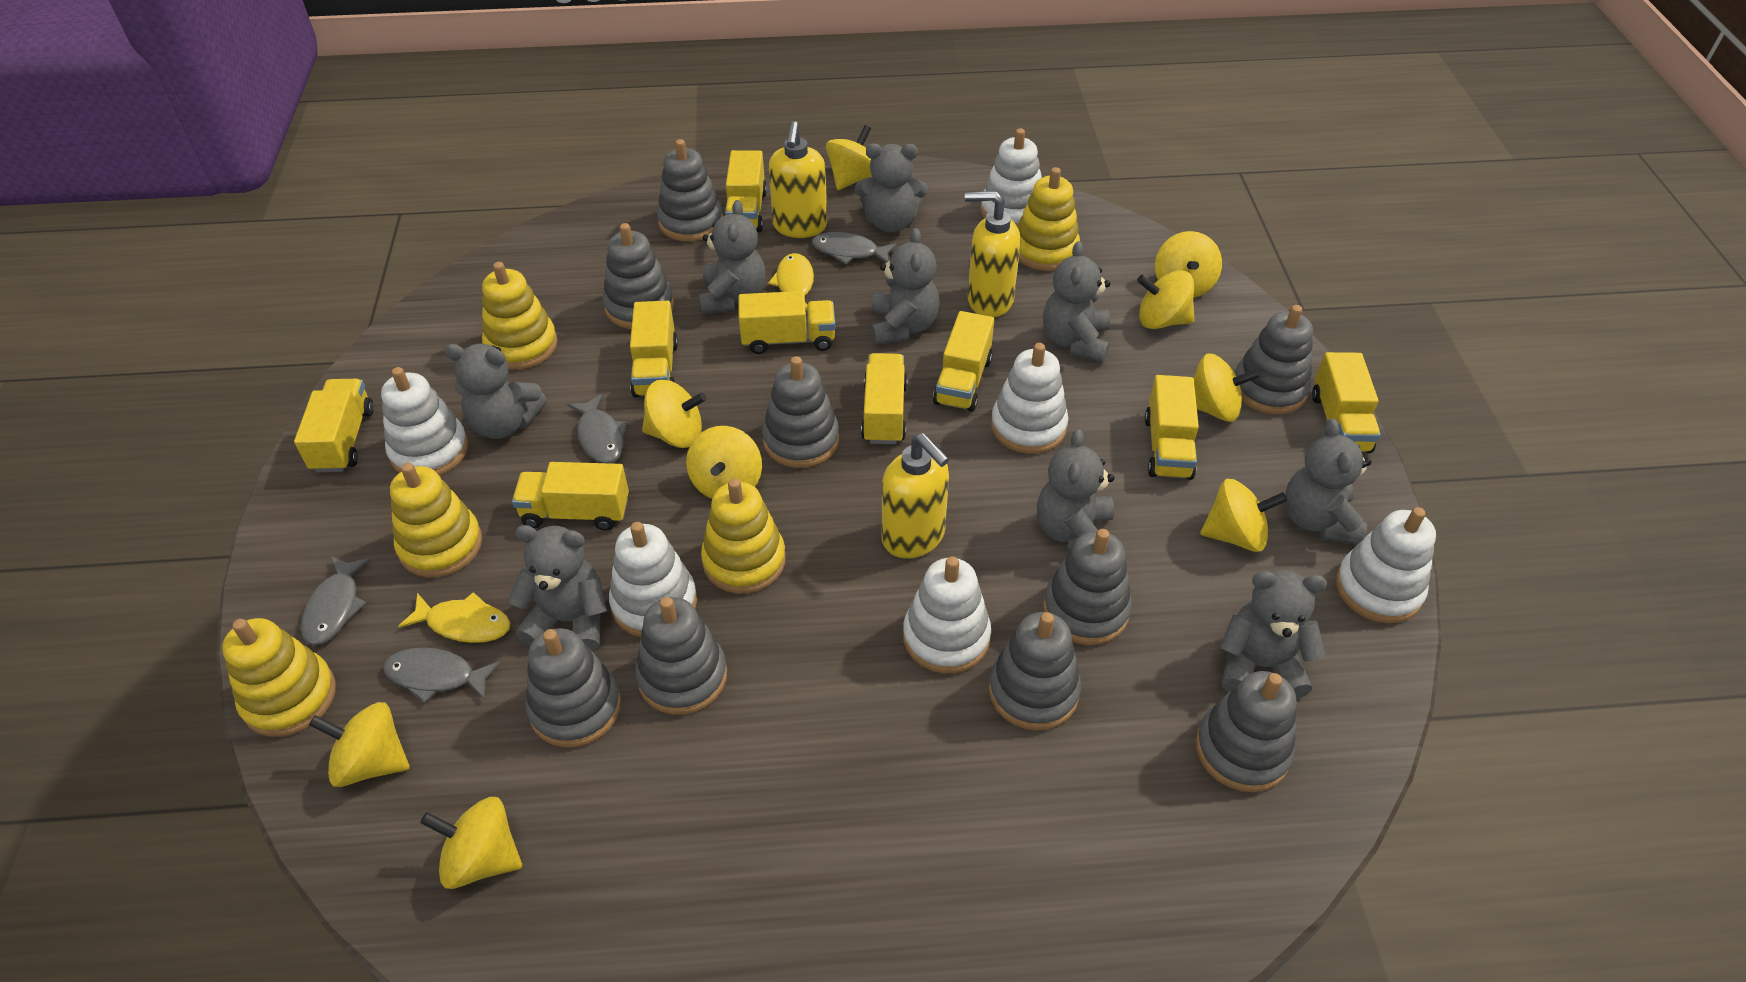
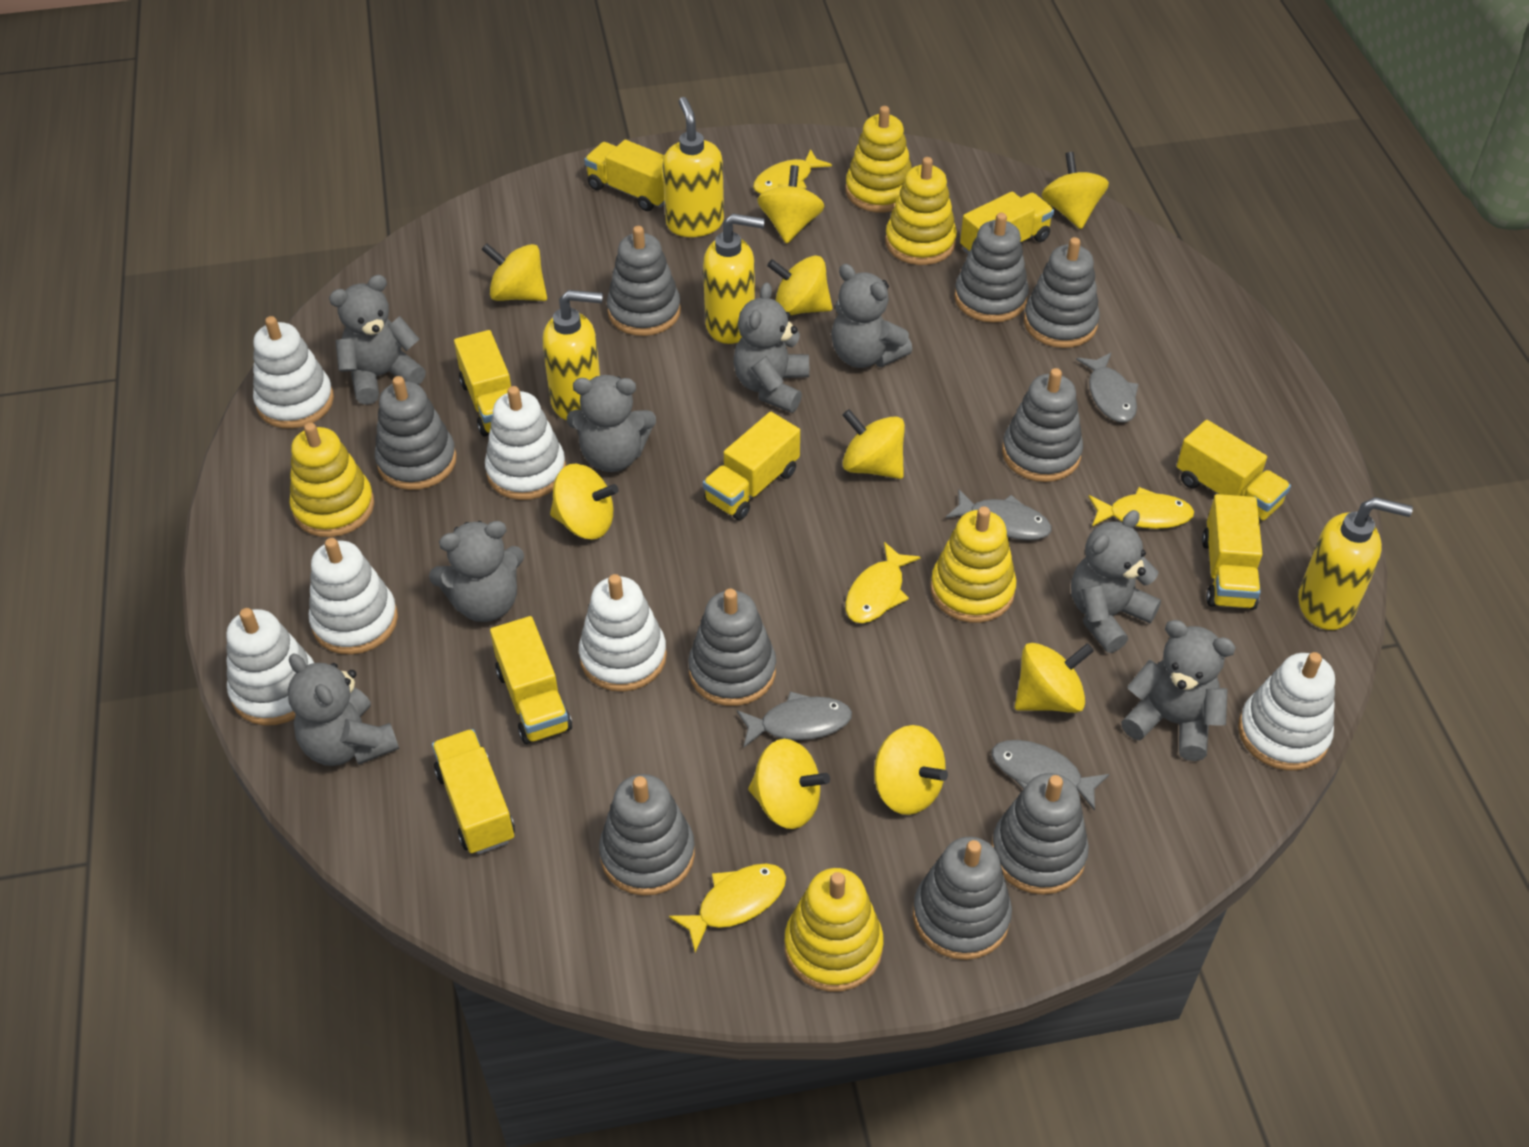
grey teddy bear: 9 -> 8
yellow fish: 2 -> 4
yellow soap dispenser: 3 -> 4
yellow truck: 9 -> 8

